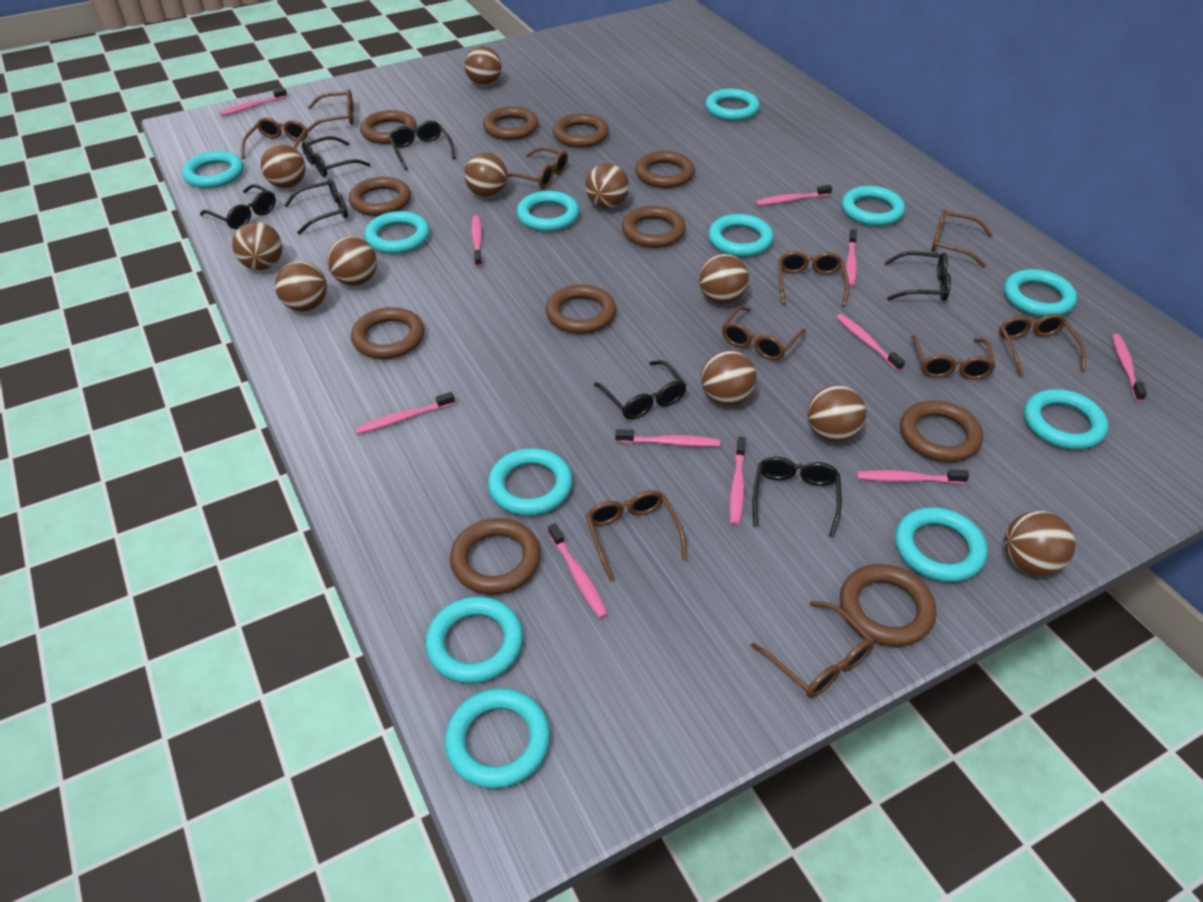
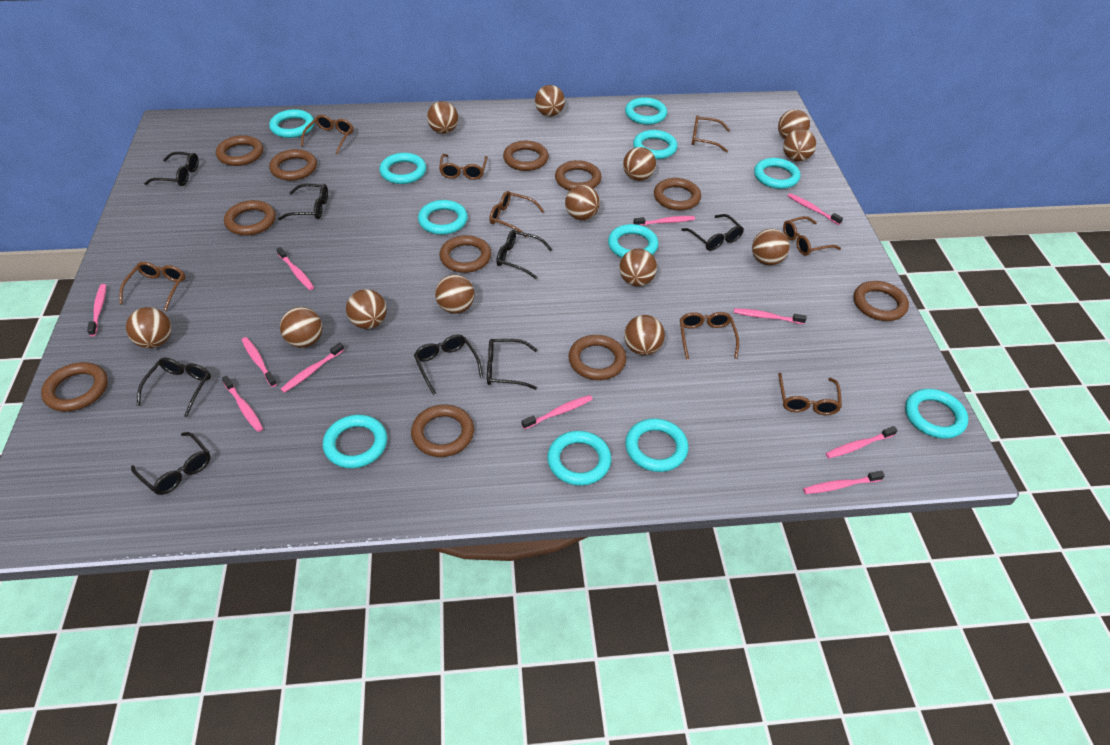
black glasses: 7 -> 8
brown ball: 11 -> 13
brown glasses: 10 -> 8
turquoise ring: 12 -> 11

